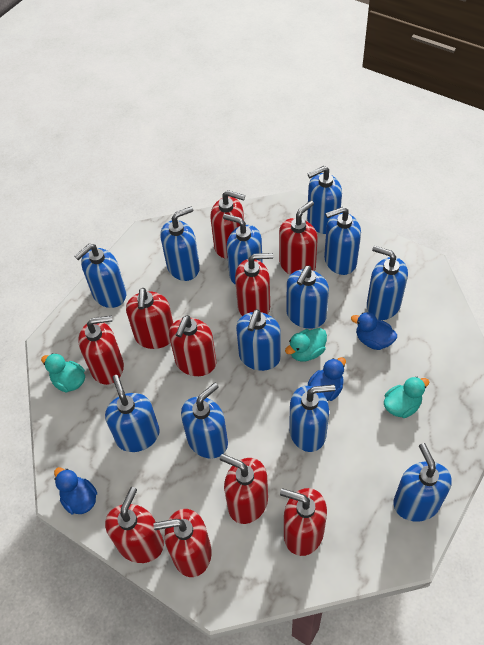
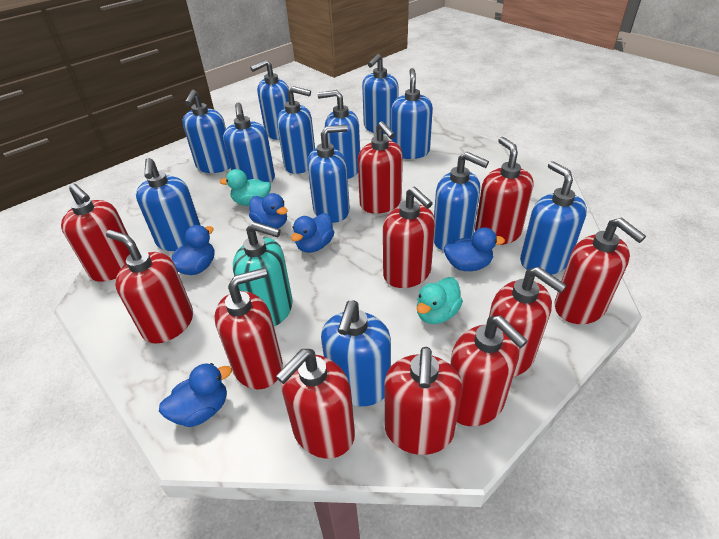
blue duck: 3 -> 5
red soap dispenser: 10 -> 11
turquoise duck: 3 -> 2
turquoise soap dispenser: 0 -> 1

